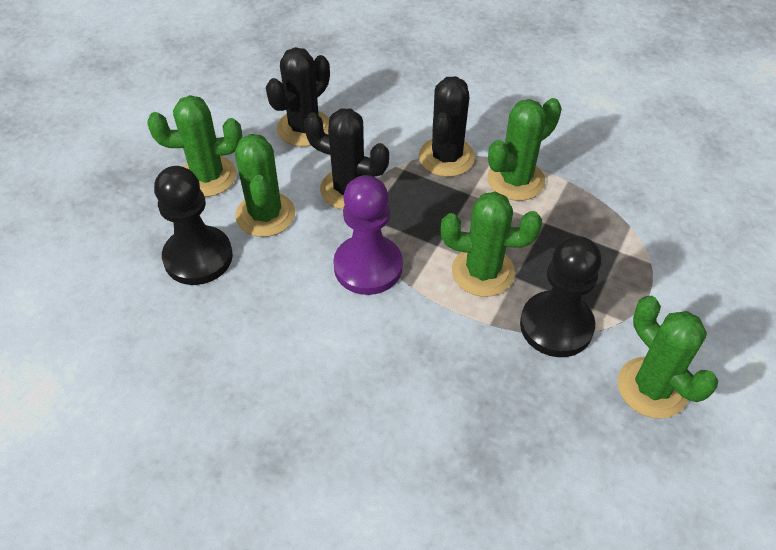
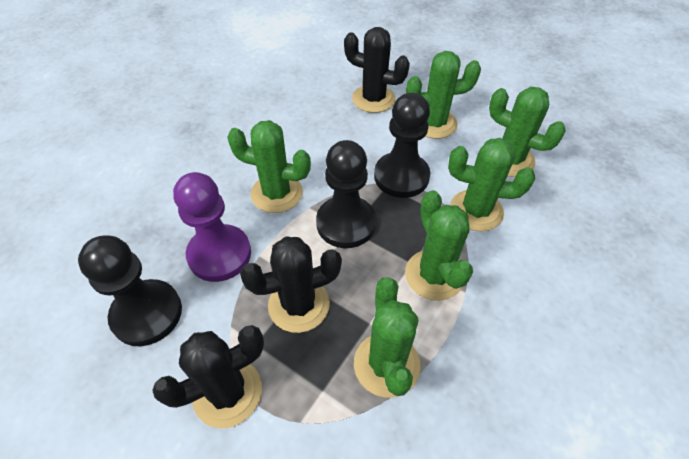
black pawn: 2 -> 3
green cactus: 5 -> 6

